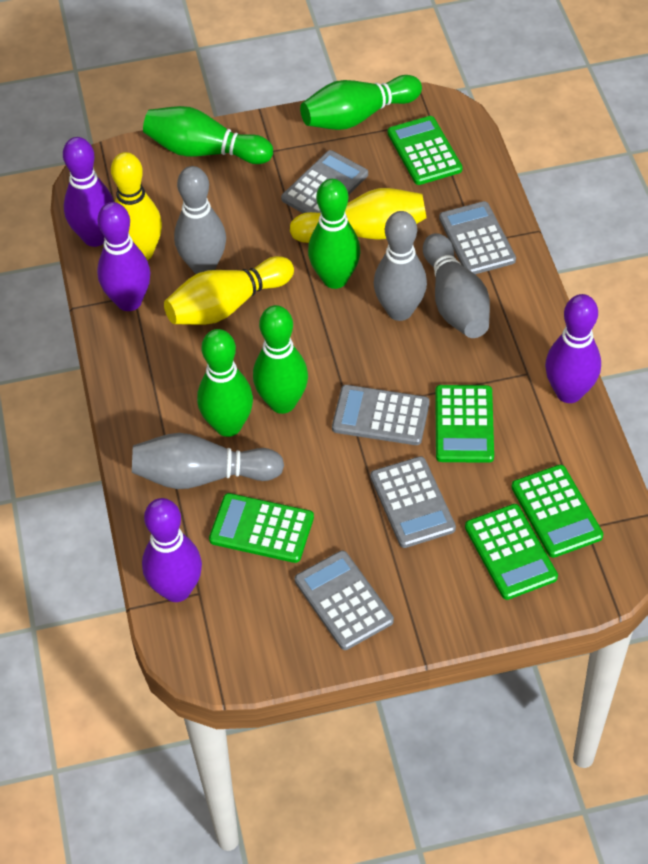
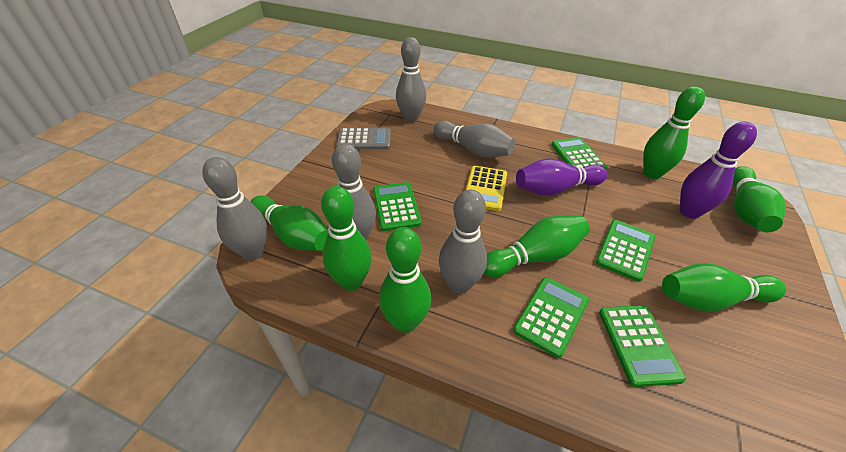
green bowling pin: 5 -> 7
grey bowling pin: 4 -> 5
grey calculator: 5 -> 1
purple bowling pin: 4 -> 2
yellow bowling pin: 3 -> 0
yellow calculator: 0 -> 1

